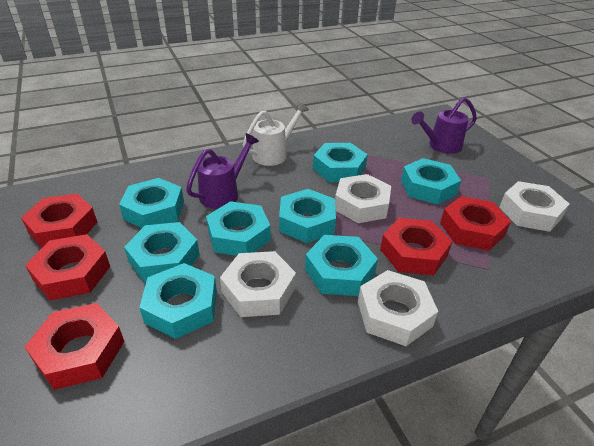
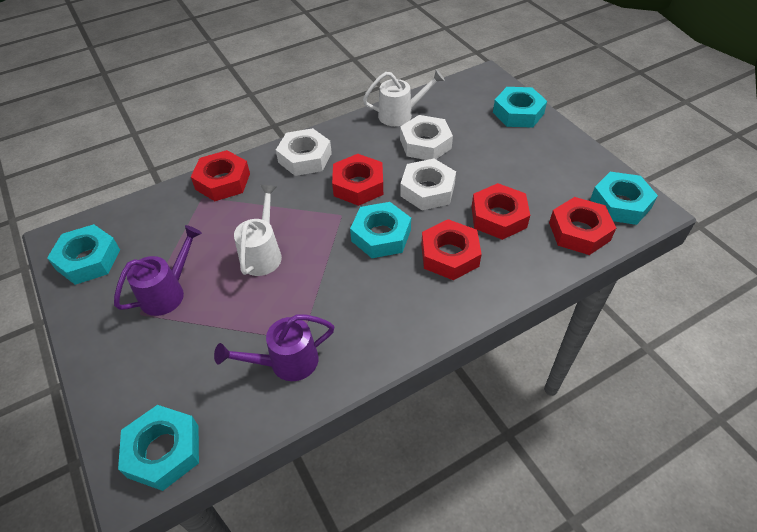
turquoise nut: 8 -> 5
white nut: 4 -> 3
white watering can: 1 -> 2

